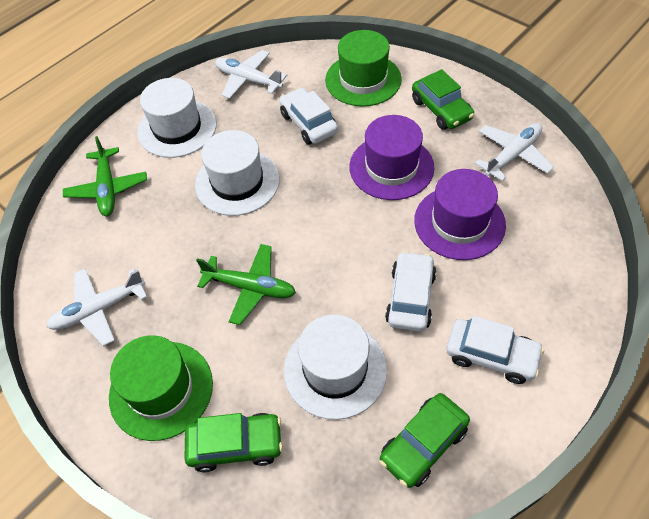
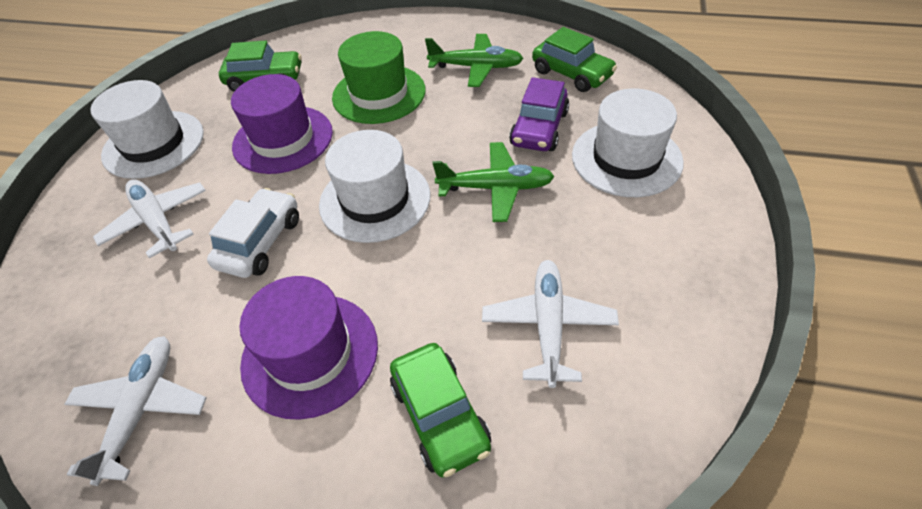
green hat: 2 -> 1
purple car: 0 -> 1
white car: 3 -> 1

